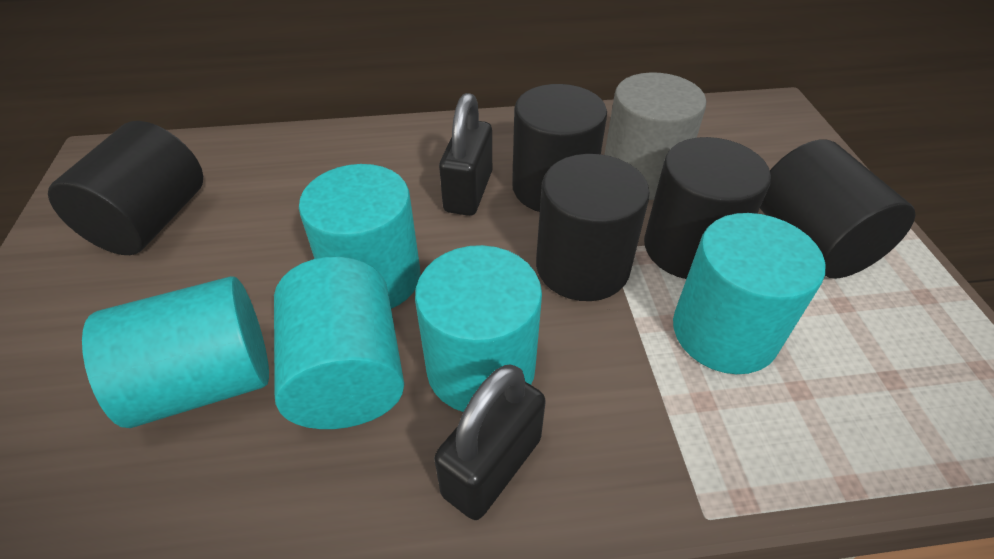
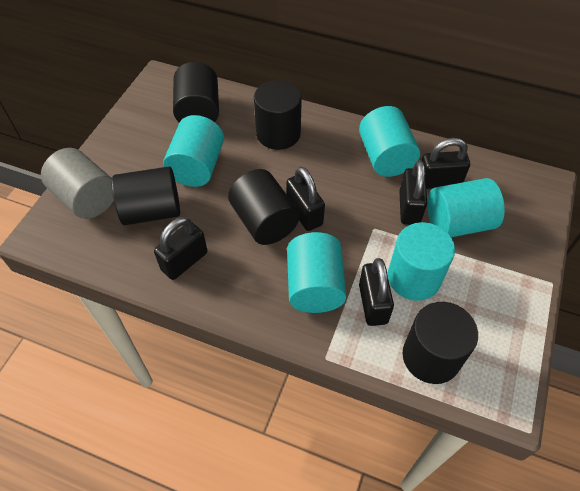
black padlock: 2 -> 5

